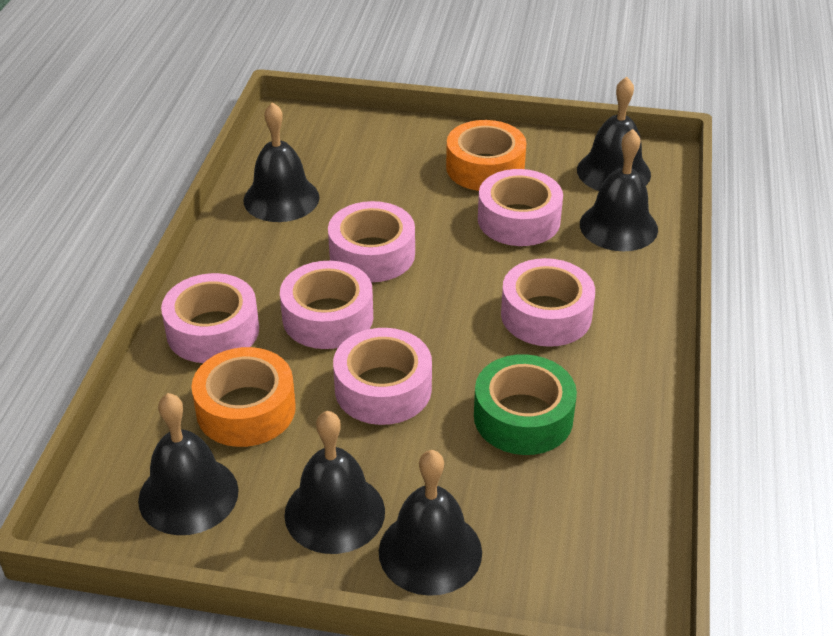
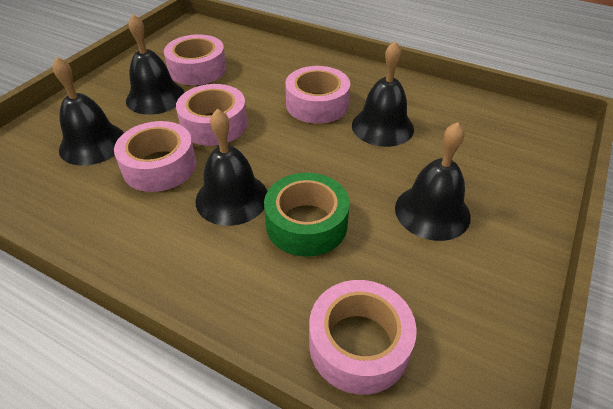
black bell: 6 -> 5
orange tape: 2 -> 0
pink tape: 6 -> 5

